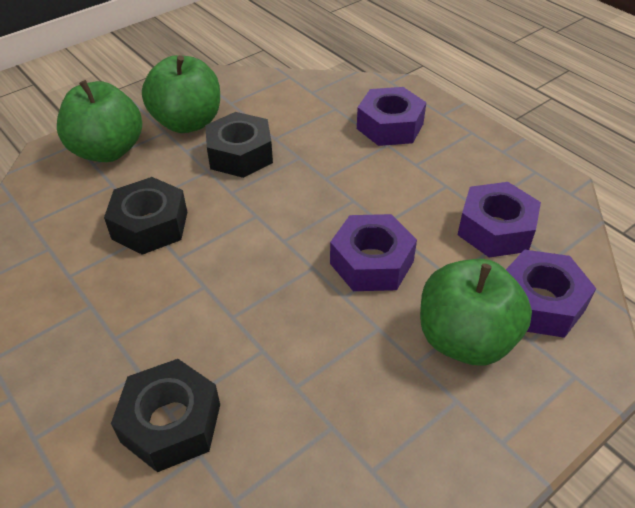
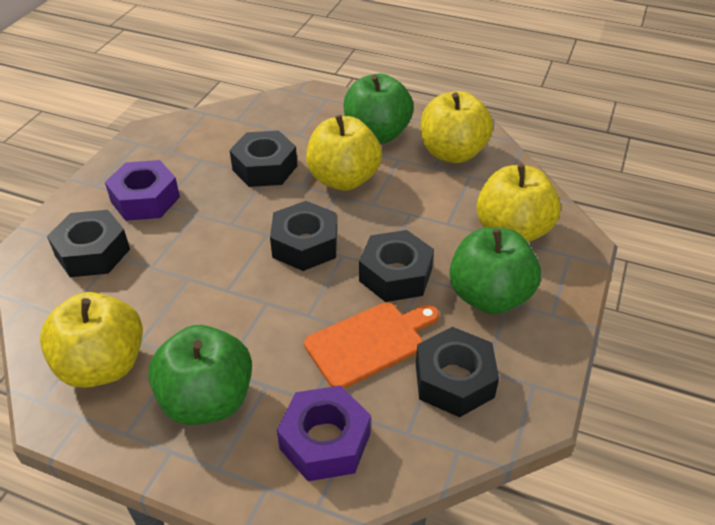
black nut: 3 -> 5
orange cutting board: 0 -> 1
purple nut: 4 -> 2
yellow apple: 0 -> 4

